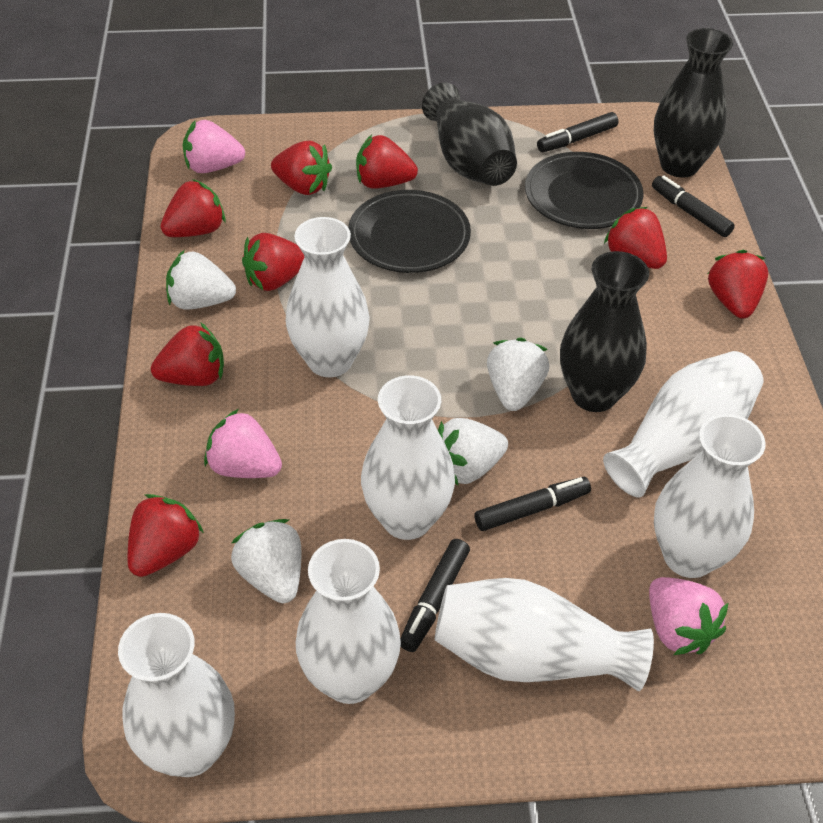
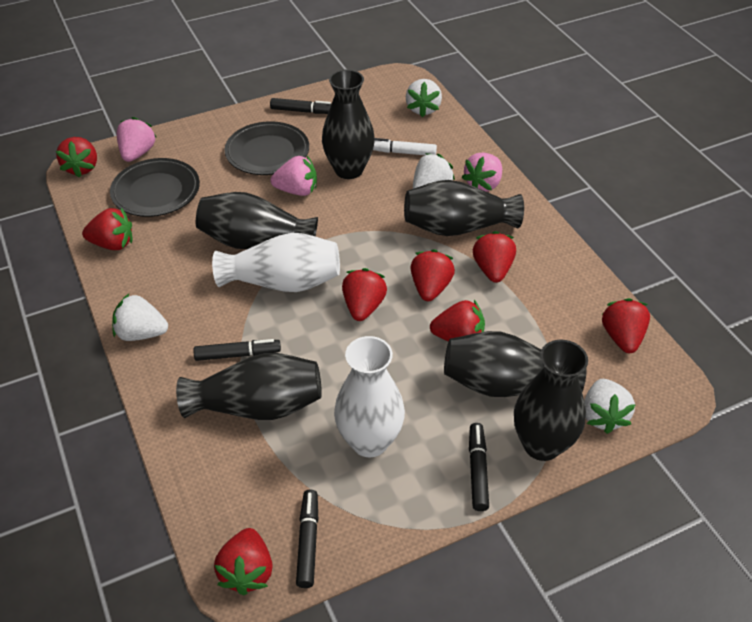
black vase: 3 -> 6
white marker: 0 -> 1
white vase: 7 -> 2

